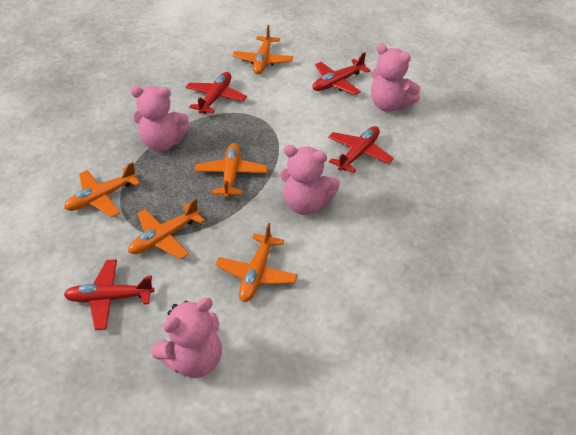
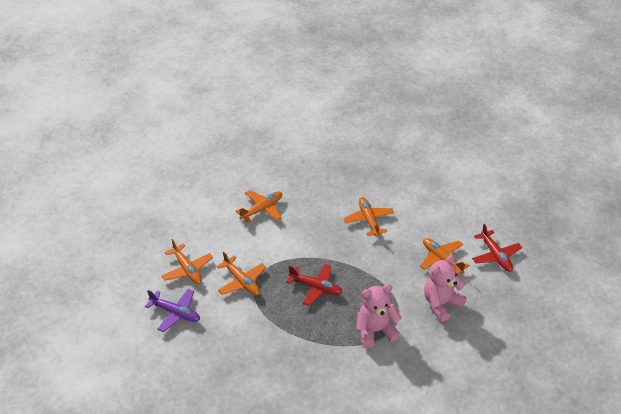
pink teddy bear: 4 -> 2
purple plane: 0 -> 1
red plane: 4 -> 2

